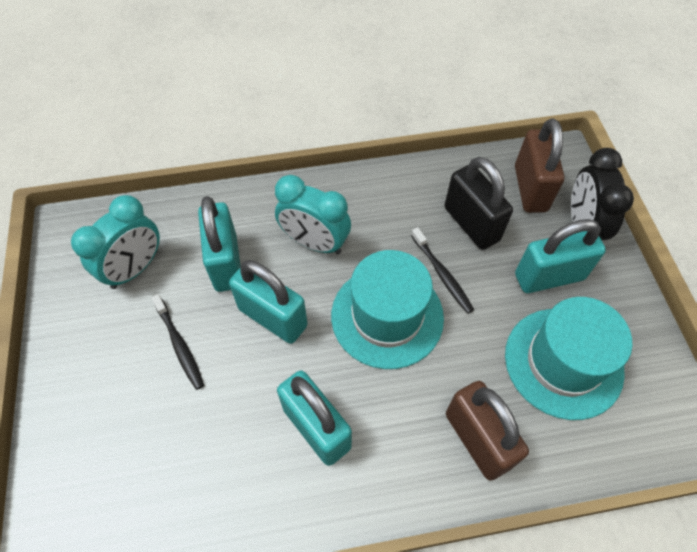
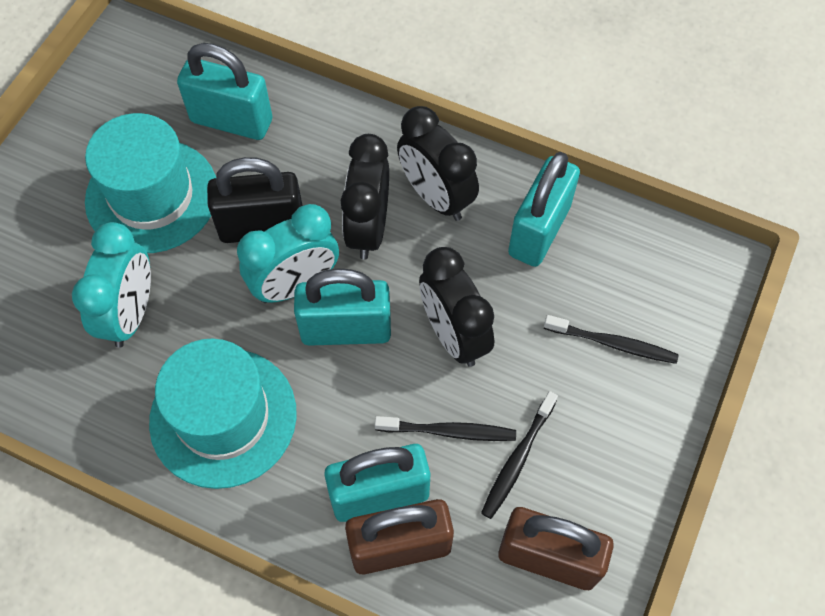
black clock: 1 -> 3
black toothbrush: 2 -> 3

